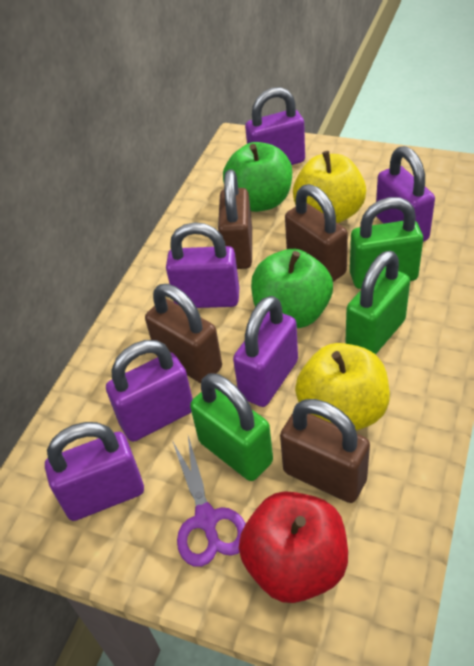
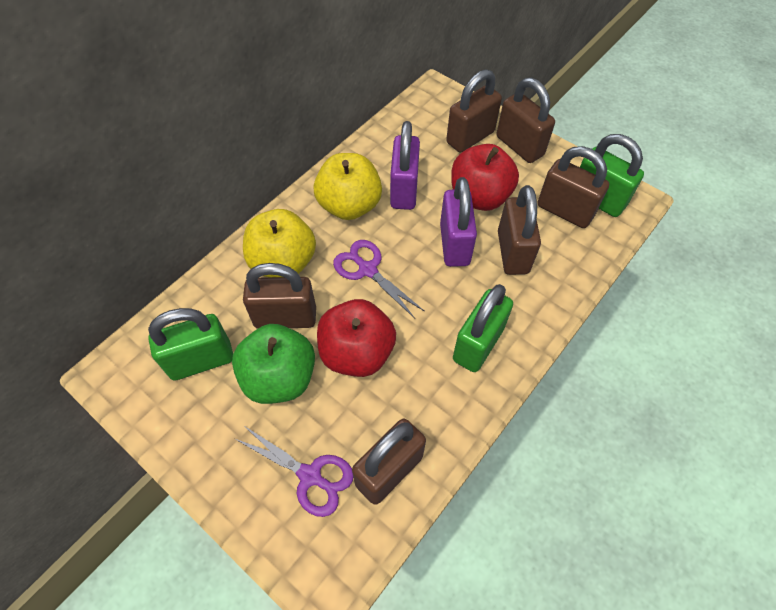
brown padlock: 4 -> 6
green apple: 2 -> 1
purple padlock: 6 -> 2
purple scissors: 1 -> 2
red apple: 1 -> 2

